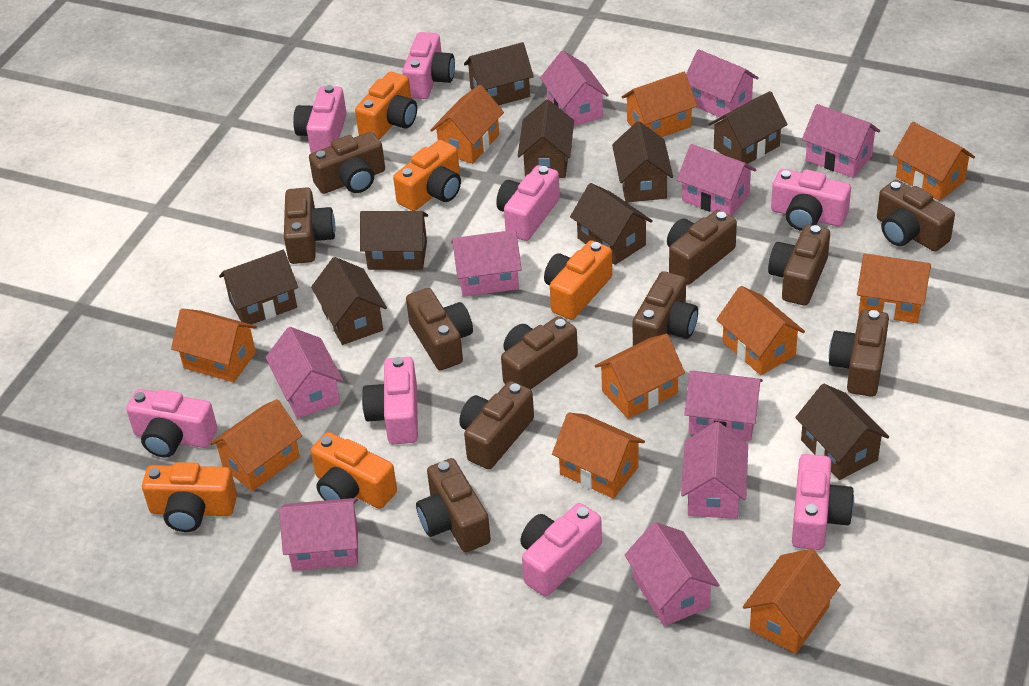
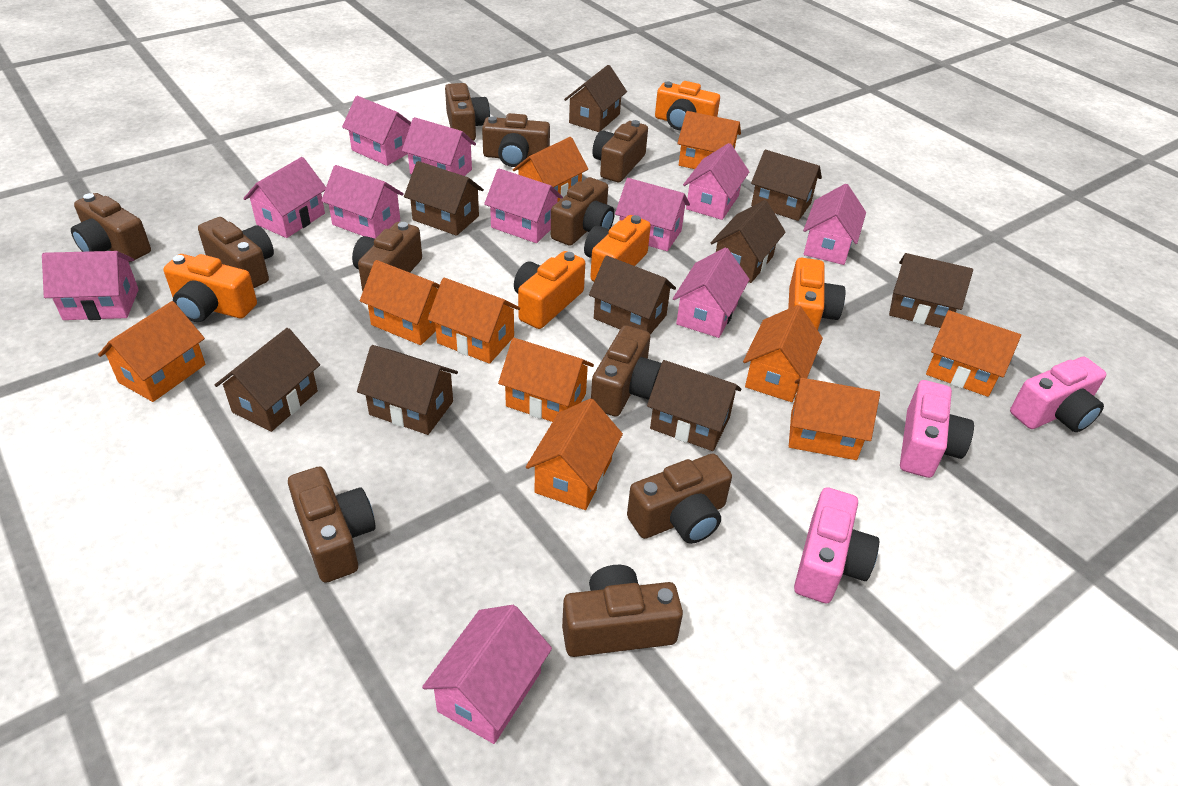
pink camera: 8 -> 3
pink house: 10 -> 11

